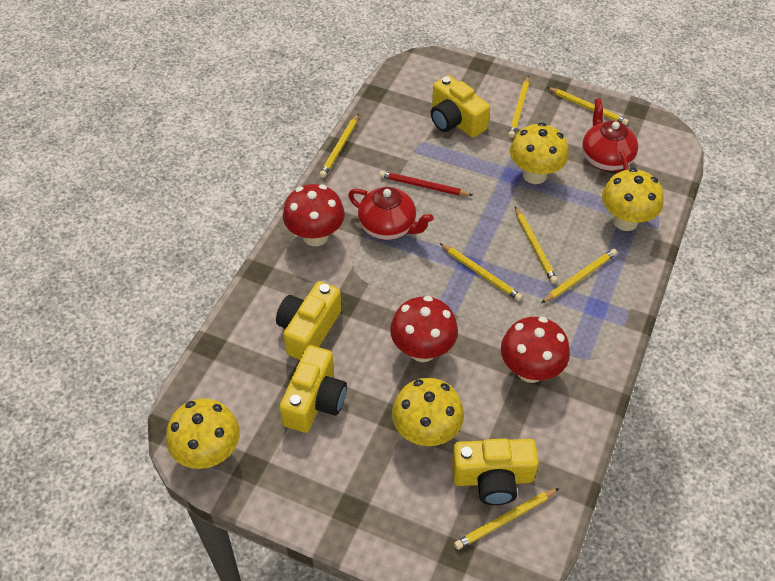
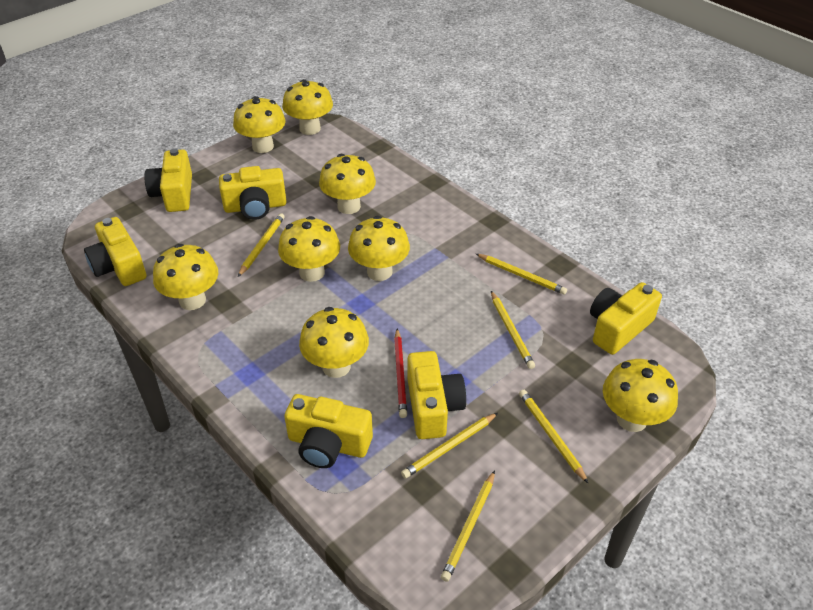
red mushroom: 3 -> 0
red teapot: 2 -> 0
yellow camera: 4 -> 6
yellow mushroom: 4 -> 8
yellow pencil: 7 -> 6

